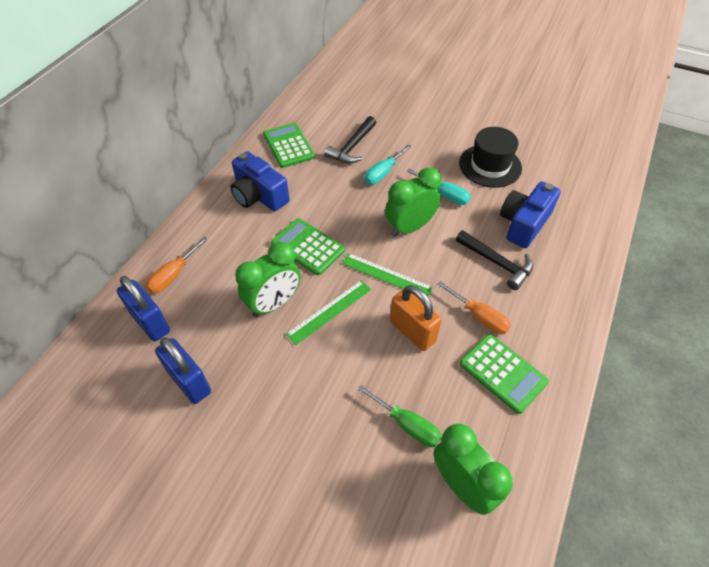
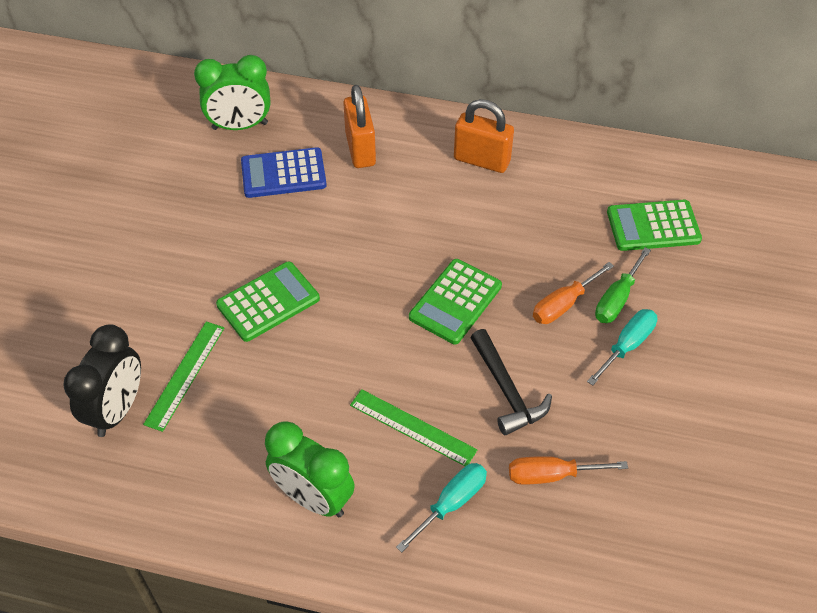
black clock: 0 -> 1
black hammer: 2 -> 1
black hat: 1 -> 0
blue calculator: 0 -> 1
blue camera: 2 -> 0
blue padlock: 2 -> 0
green clock: 3 -> 2
orange padlock: 1 -> 2

